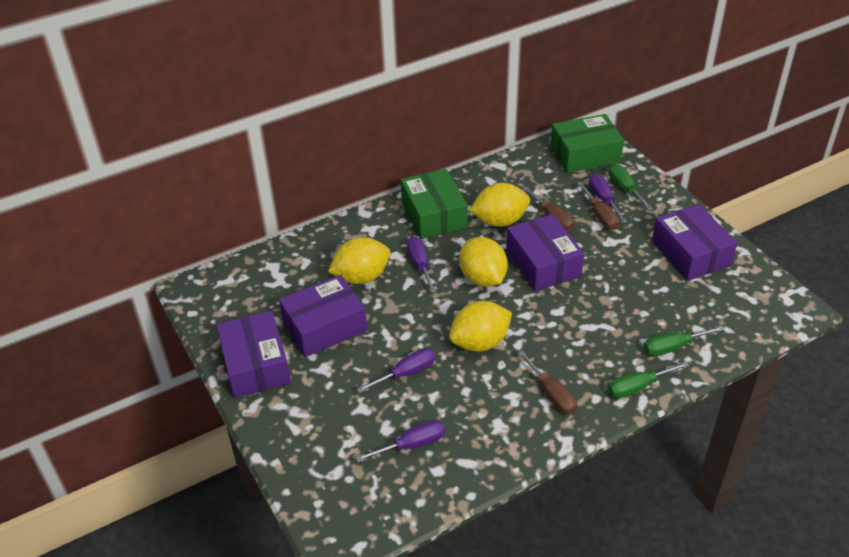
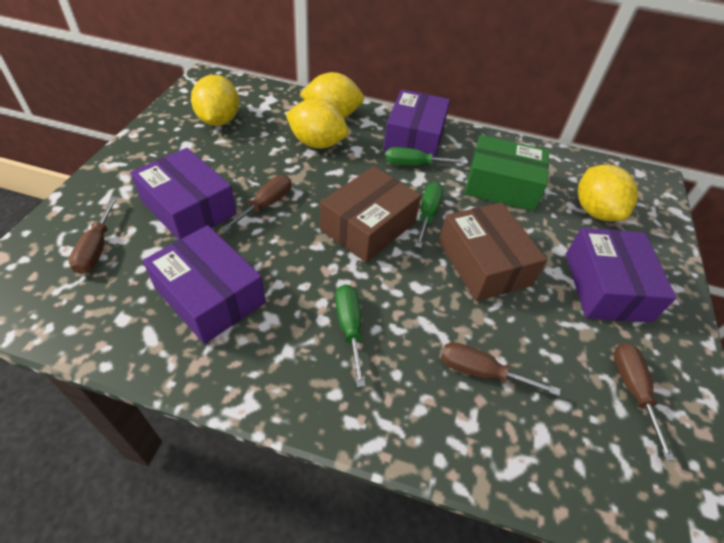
brown box: 0 -> 2
brown screwdriver: 3 -> 4
green box: 2 -> 1
purple screwdriver: 4 -> 0

